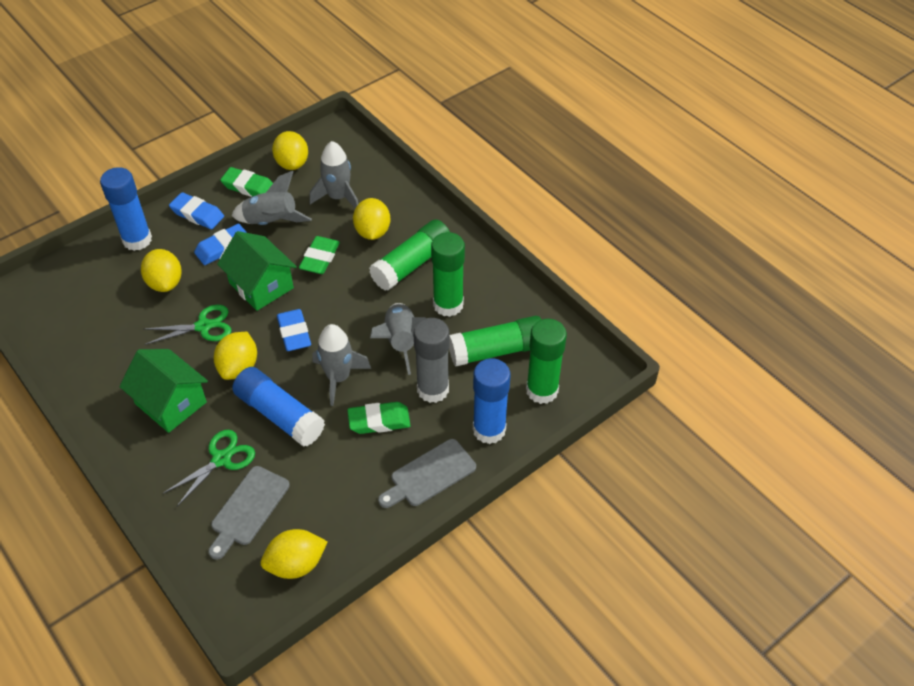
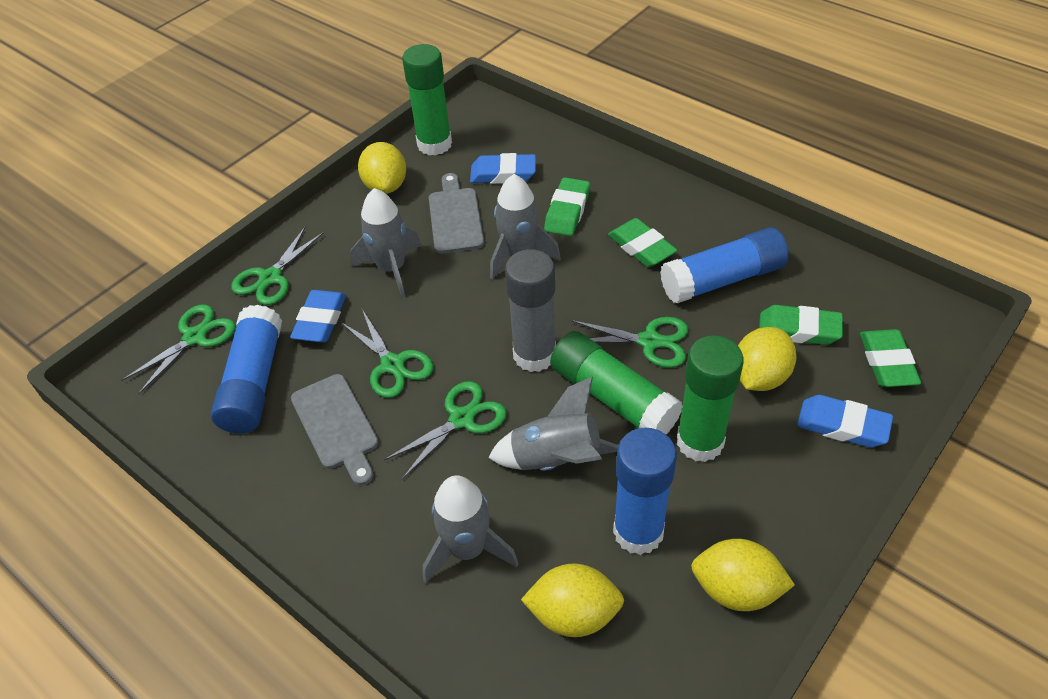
green eraser: 3 -> 4
green glue stick: 4 -> 3
green house: 2 -> 0
green scissors: 2 -> 5
yellow lemon: 5 -> 4

